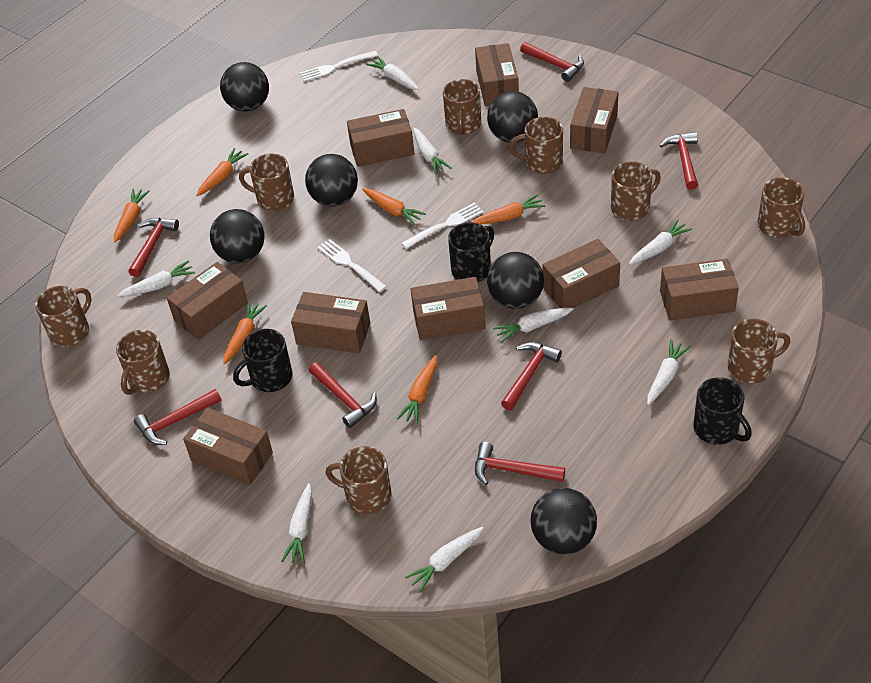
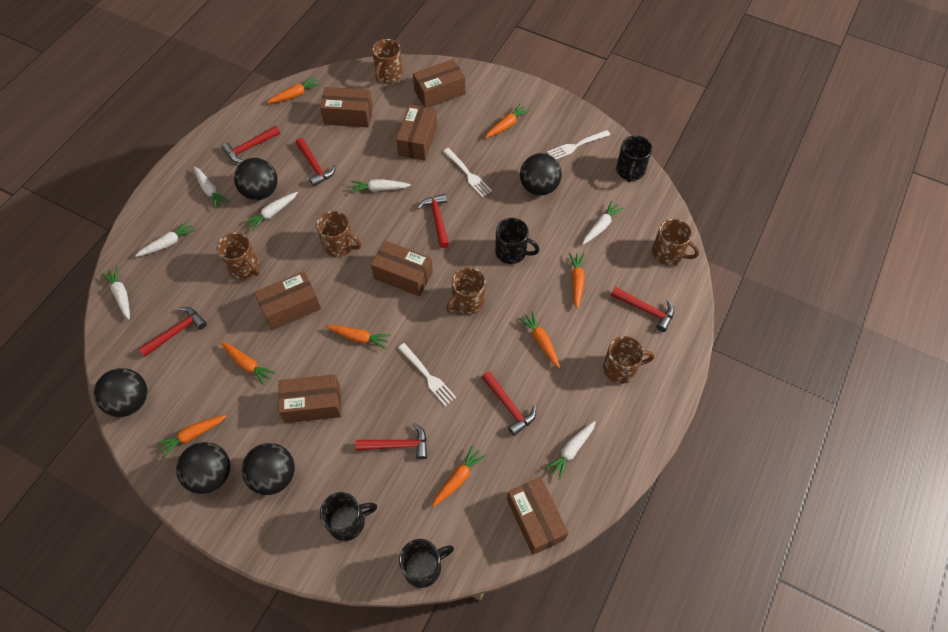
black ball: 6 -> 5
black mug: 3 -> 4
brown box: 9 -> 7
brown mug: 9 -> 6
orange carrot: 6 -> 8
white carrot: 8 -> 7

